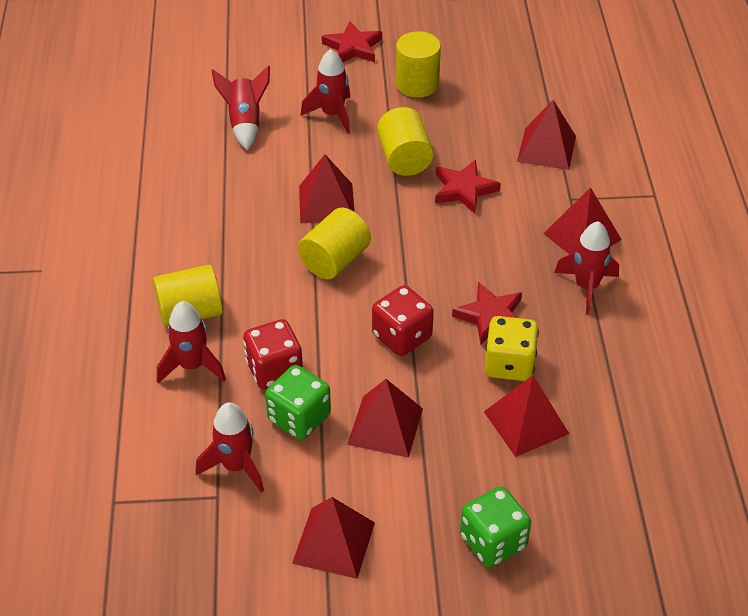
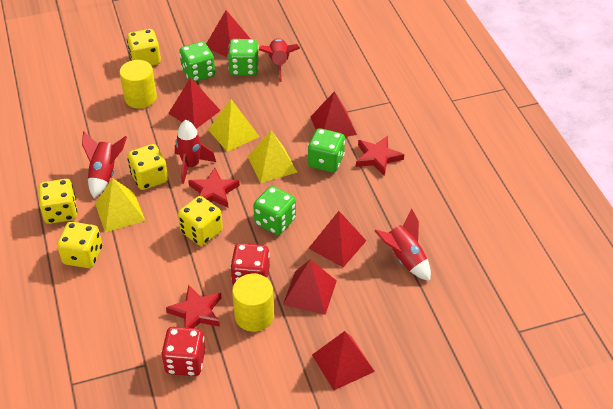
green dice: 2 -> 4
red rocket: 5 -> 4
yellow cylinder: 4 -> 2
yellow dice: 1 -> 5
yellow pyramid: 0 -> 3

